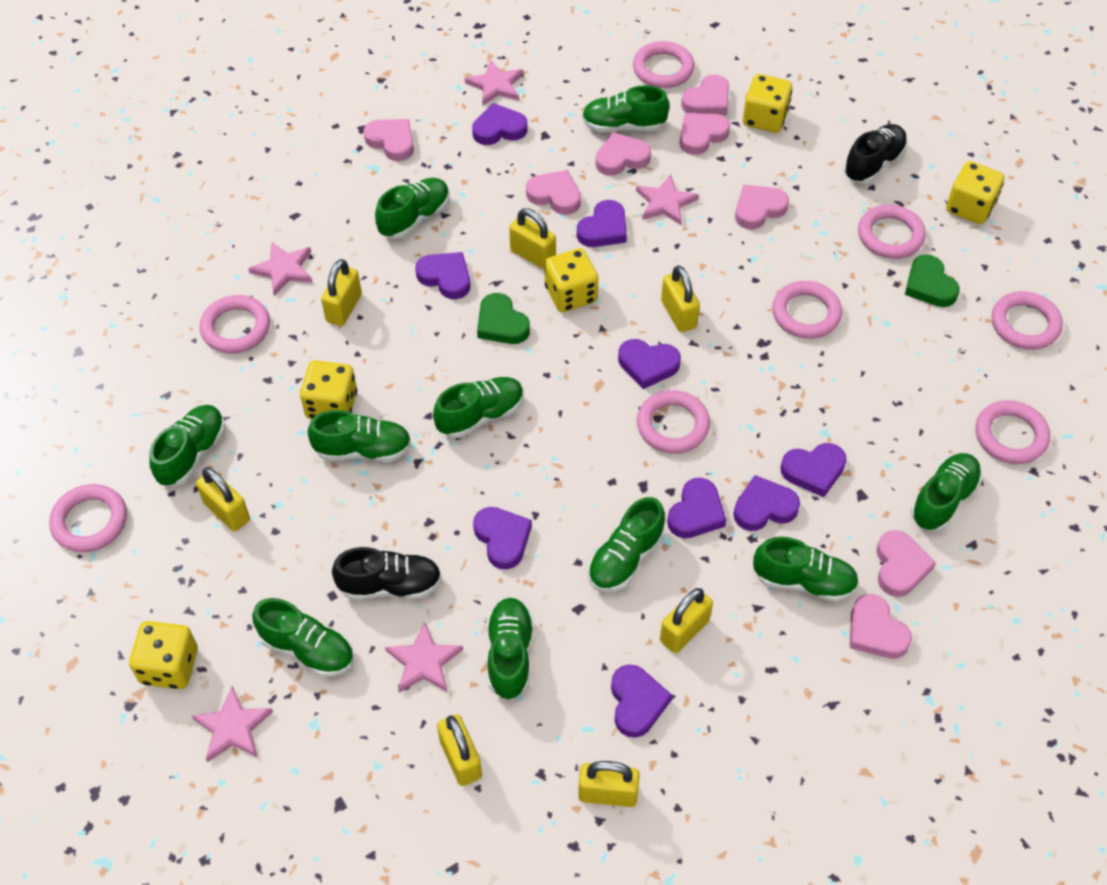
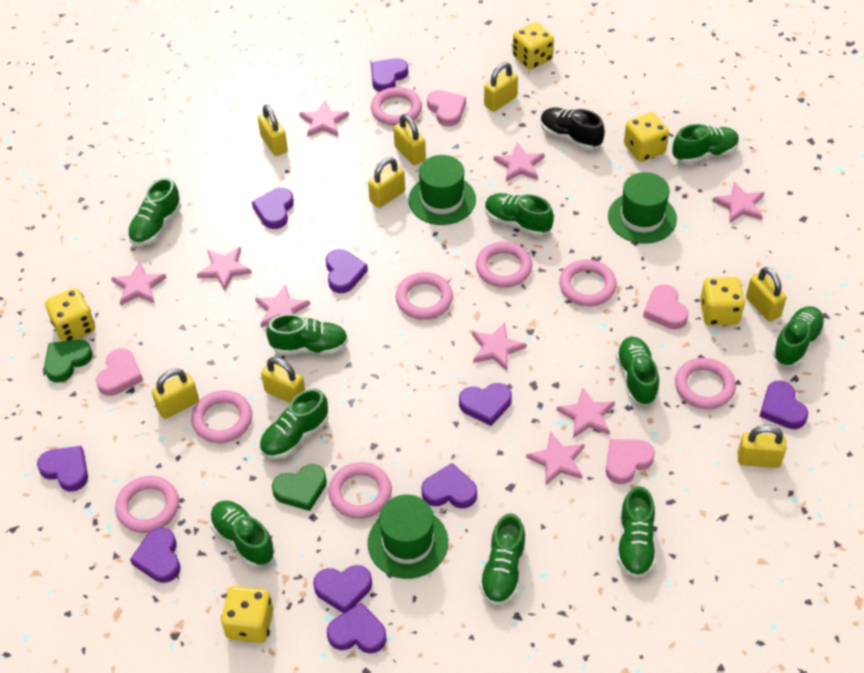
black shoe: 2 -> 1
green hat: 0 -> 3
pink heart: 8 -> 4
pink star: 5 -> 9
purple heart: 9 -> 10
yellow padlock: 7 -> 8

